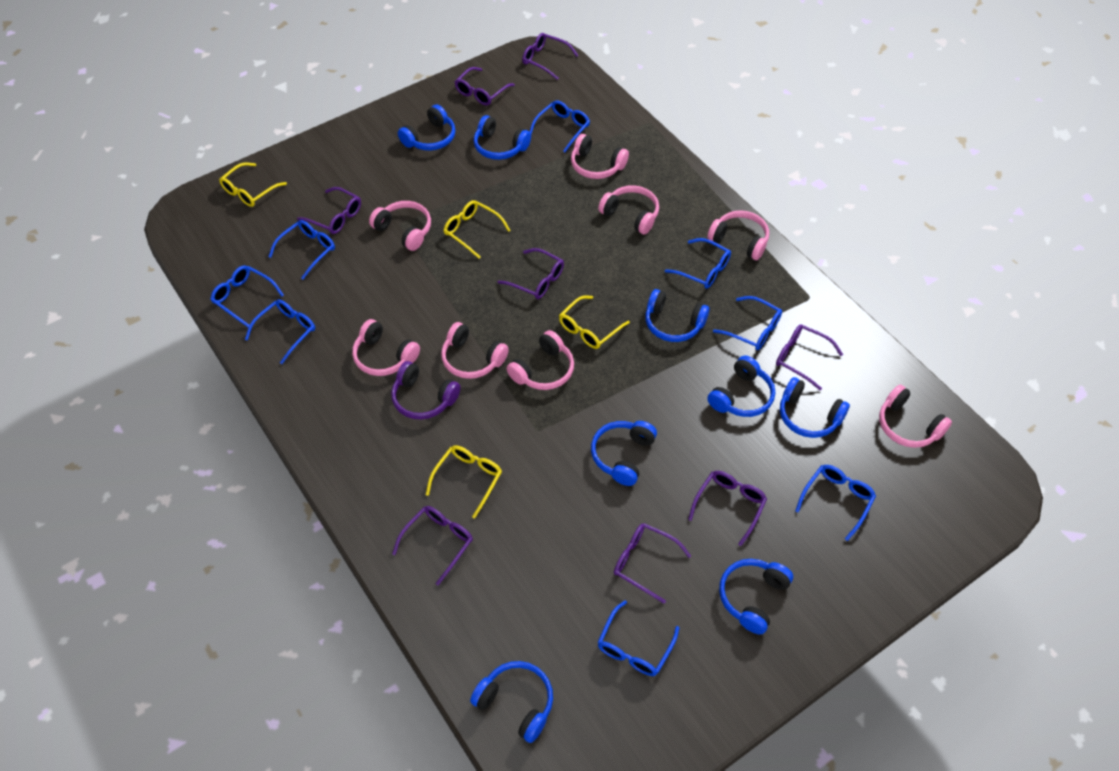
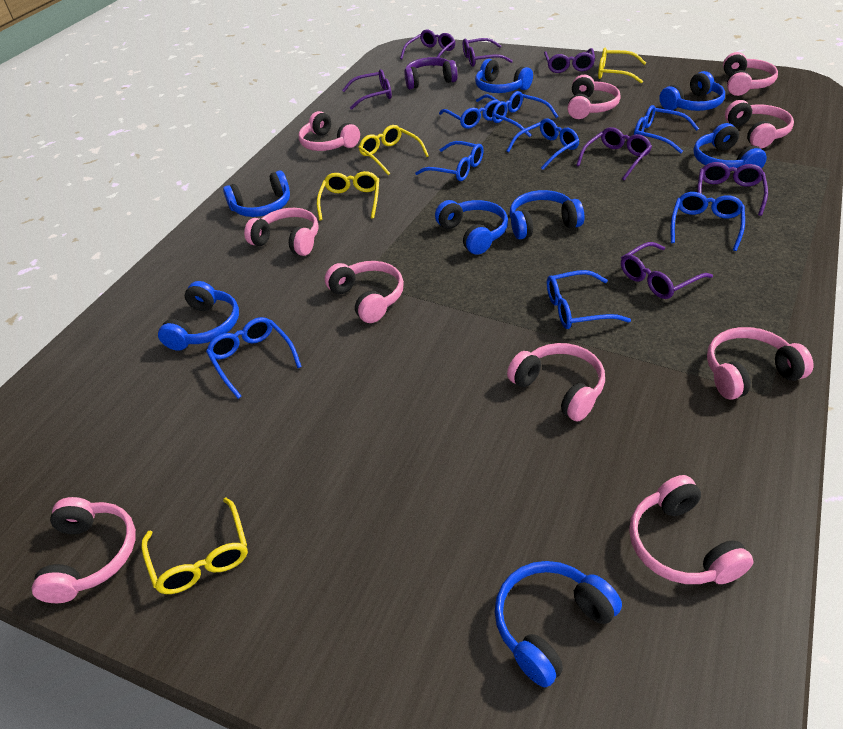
pink headphones: 8 -> 10
purple glasses: 8 -> 7

